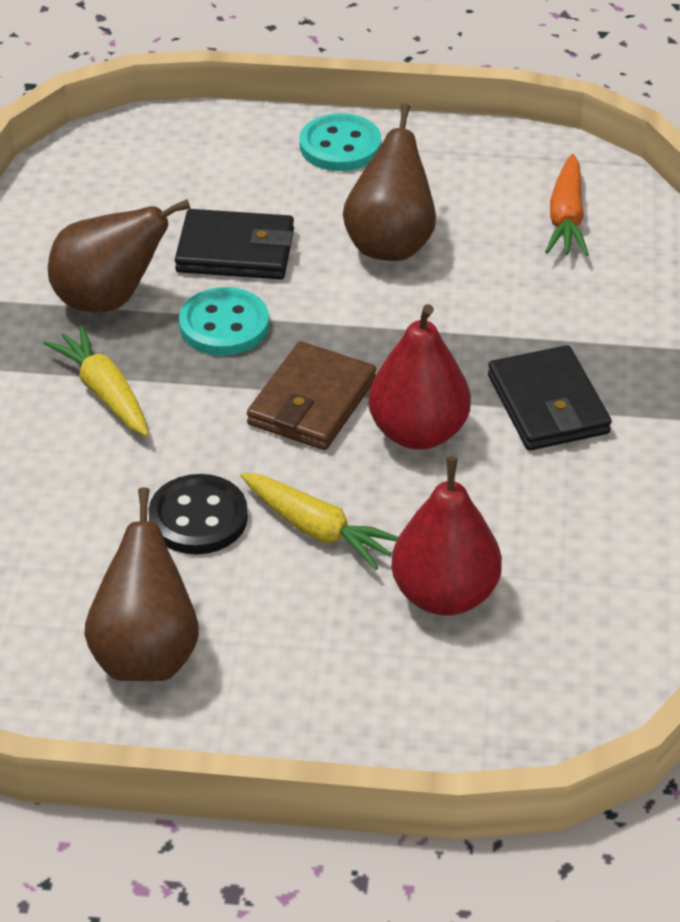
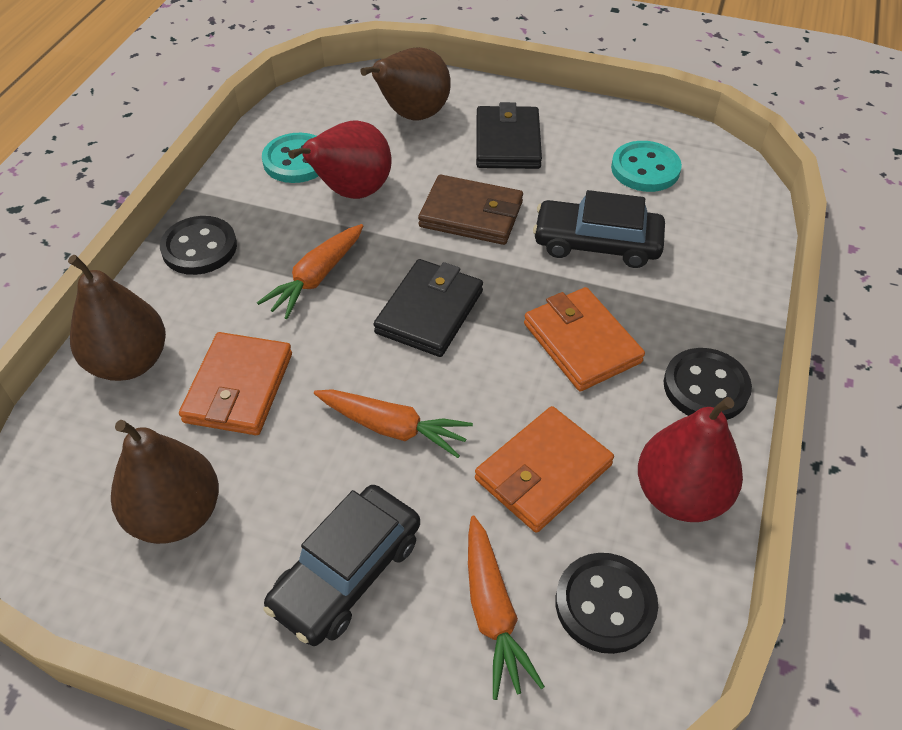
black button: 1 -> 3
black car: 0 -> 2
orange carrot: 1 -> 3
orange wallet: 0 -> 3
yellow carrot: 2 -> 0

